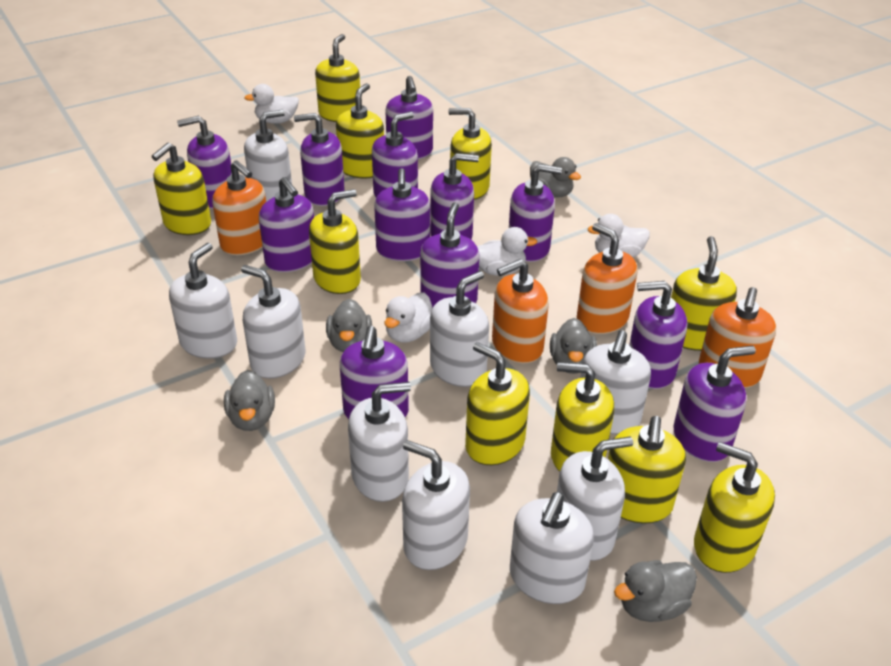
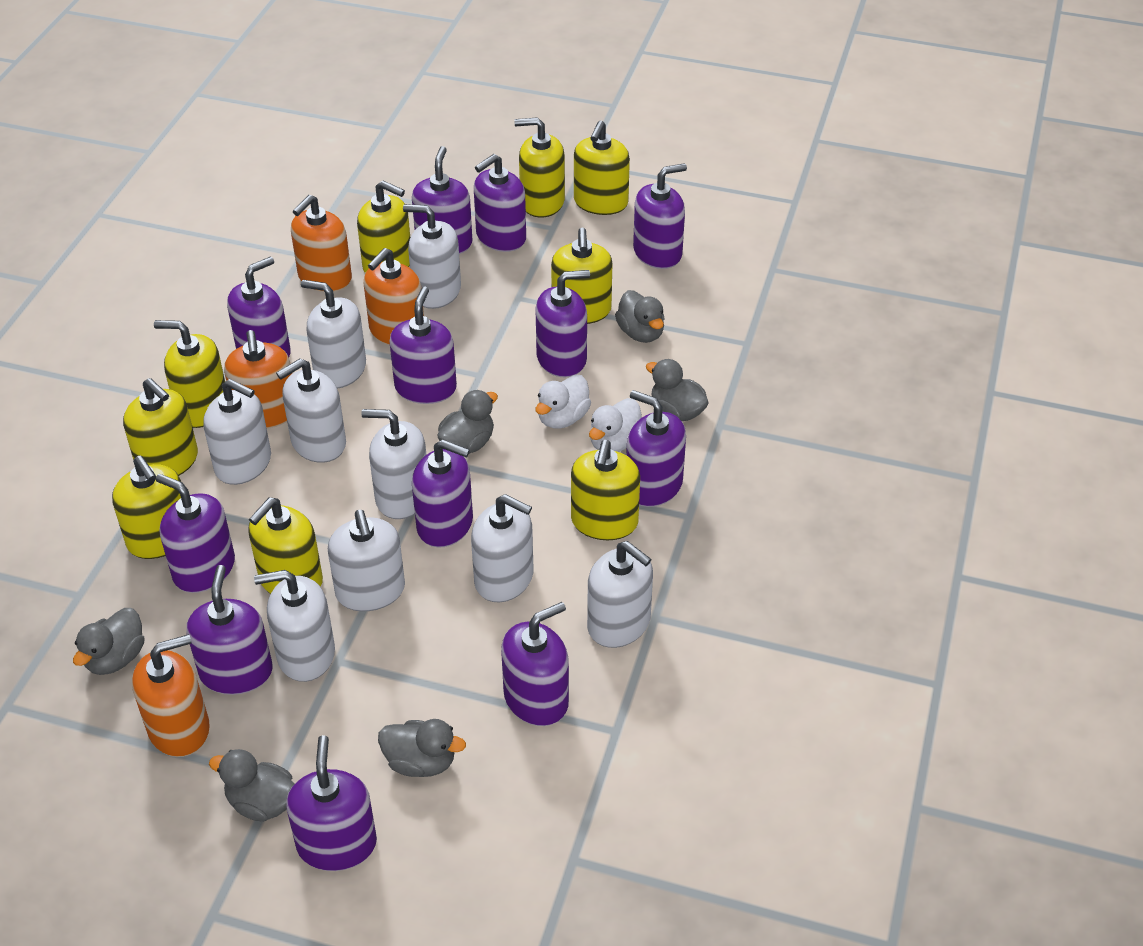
grey duck: 5 -> 6
white duck: 4 -> 2
yellow soap dispenser: 10 -> 9

